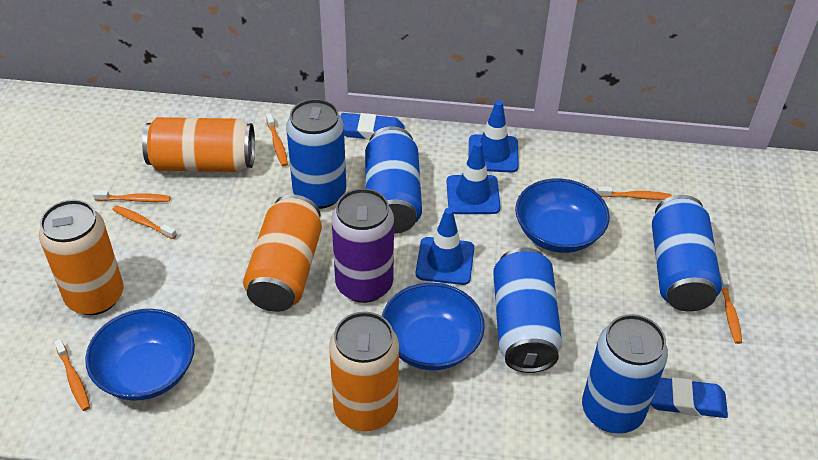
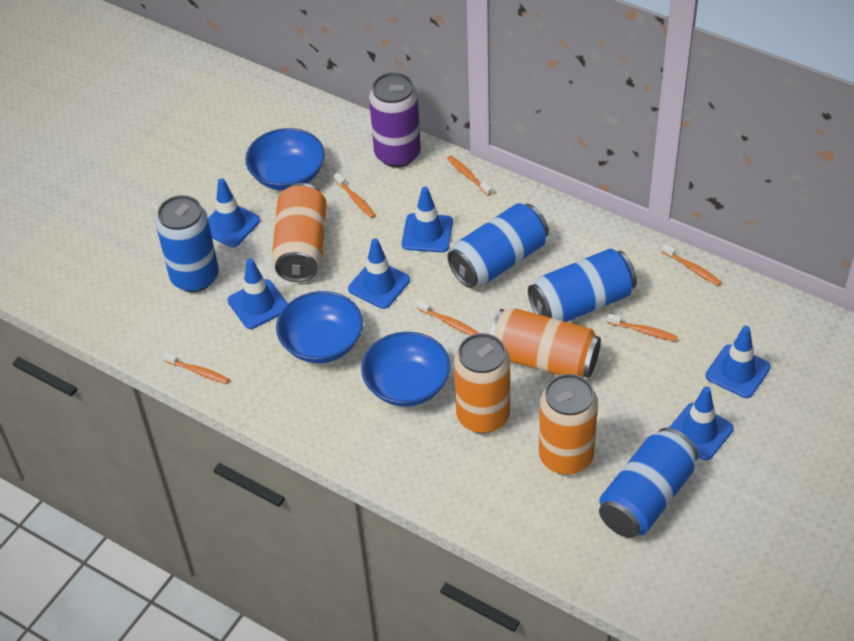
blue can: 5 -> 4
blue eraser: 2 -> 0
blue traffic cone: 3 -> 6

